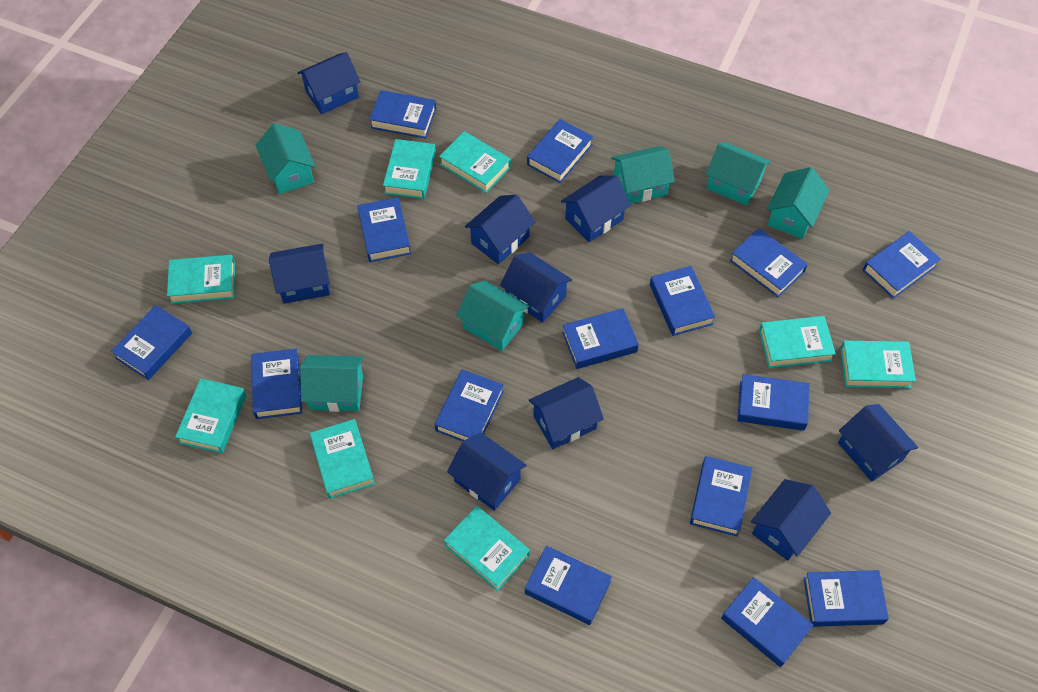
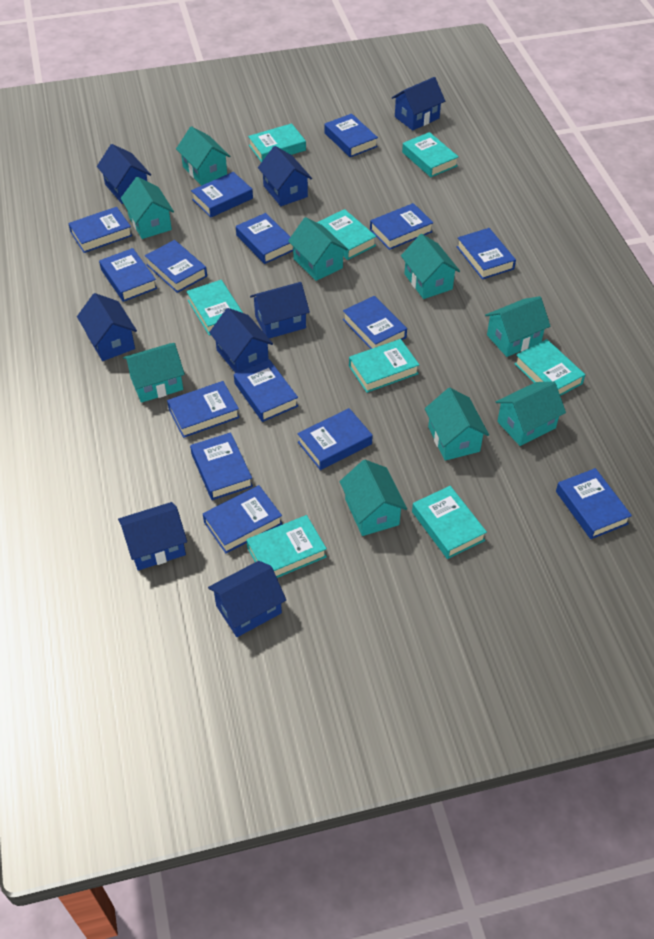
blue house: 9 -> 8
turquoise house: 6 -> 9

